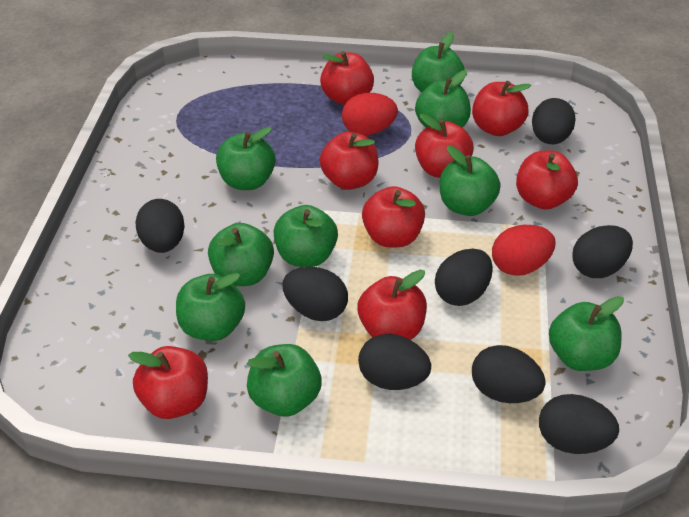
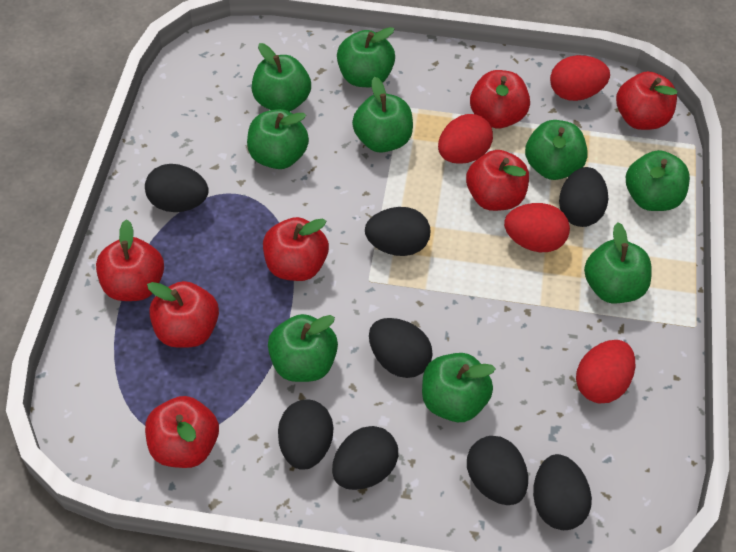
red apple: 8 -> 7
red egg: 2 -> 4

